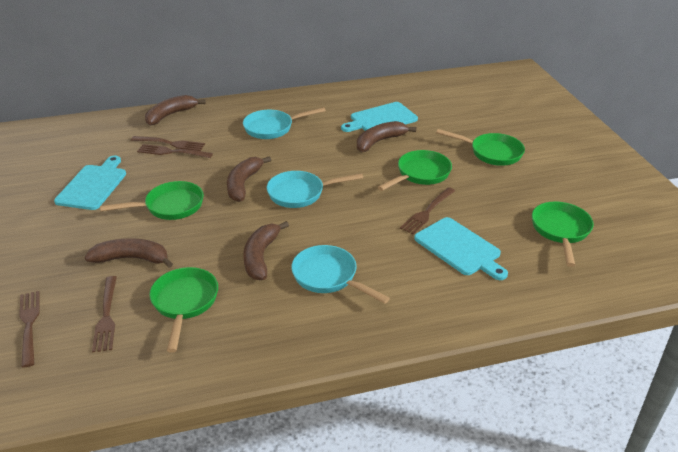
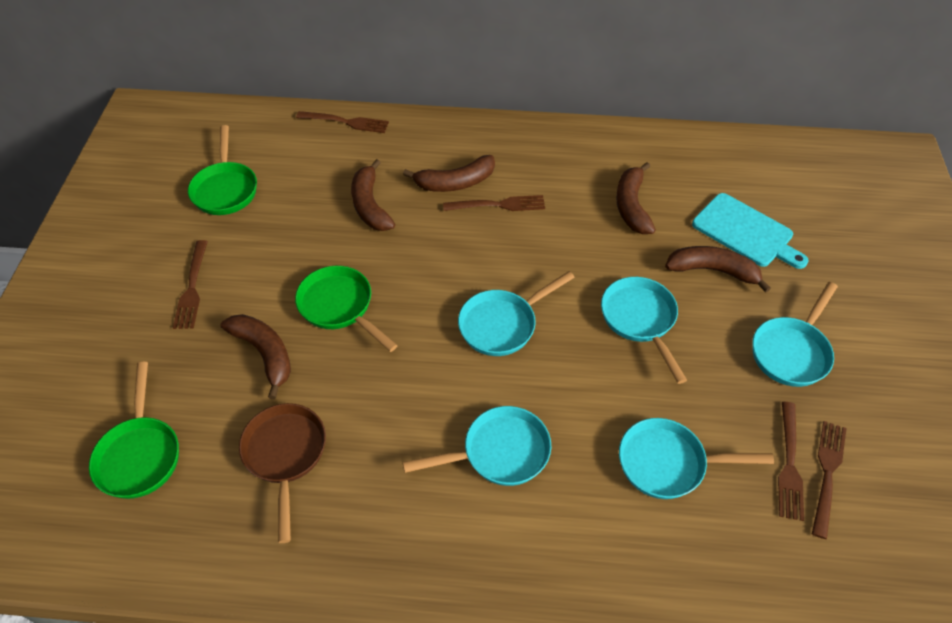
brown pan: 0 -> 1
green pan: 5 -> 3
turquoise cutting board: 3 -> 1
turquoise pan: 3 -> 5

